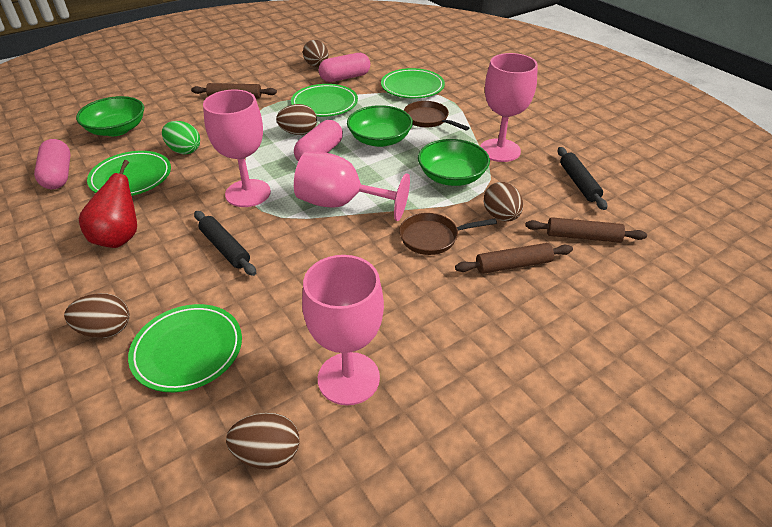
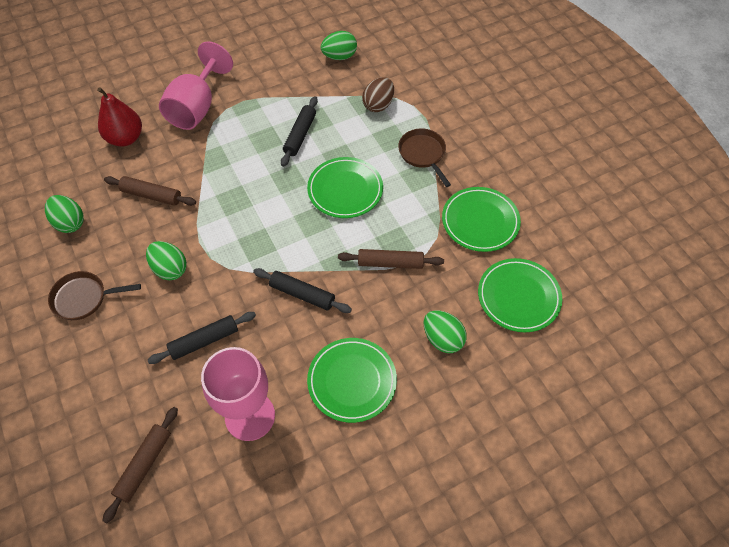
black rolling pin: 2 -> 3
brown egg: 5 -> 1
green bowl: 3 -> 0
green egg: 1 -> 4
pink capsule: 3 -> 0
pink goblet: 4 -> 2

